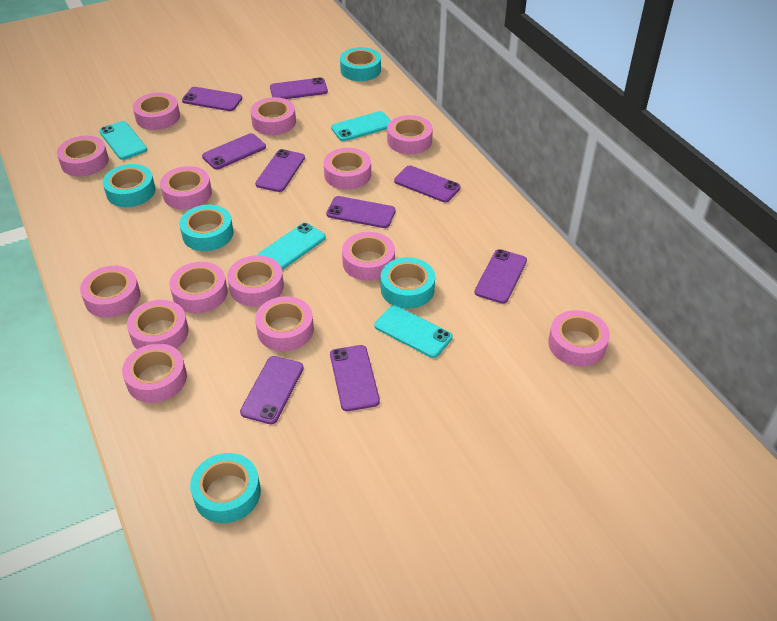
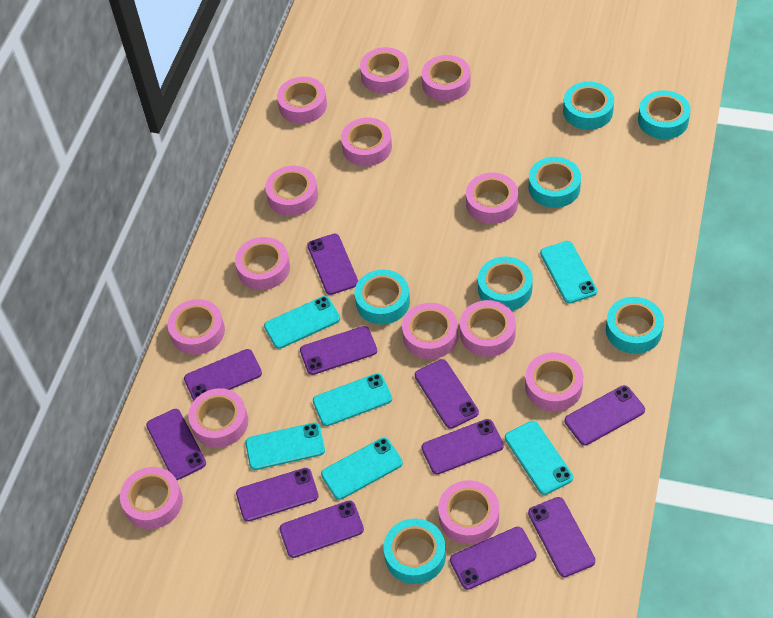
purple phone: 9 -> 11
turquoise phone: 4 -> 6
turquoise tape: 5 -> 7

